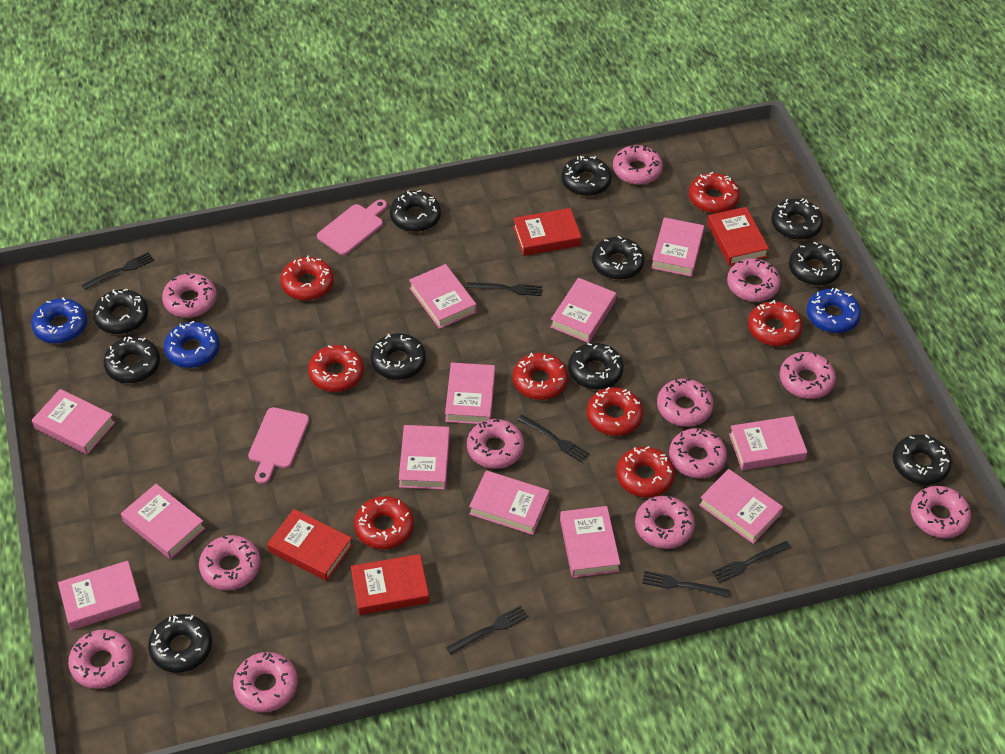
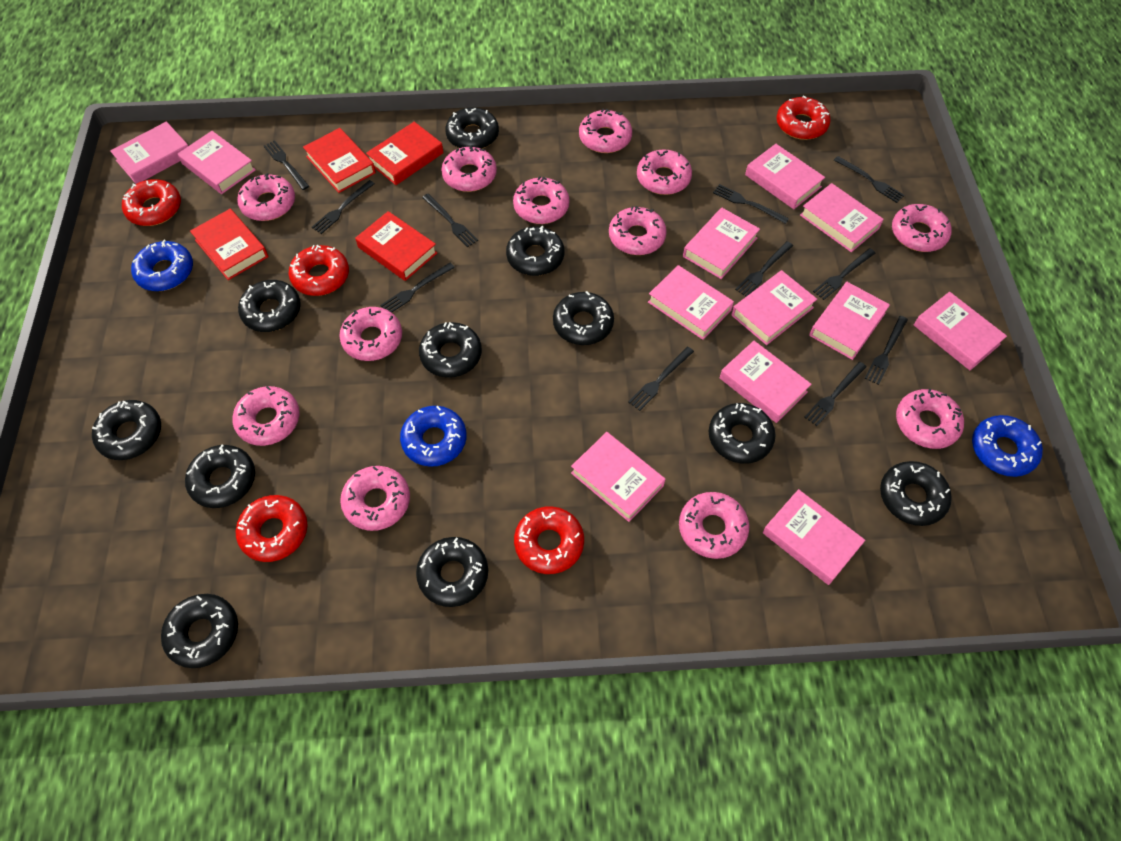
black fork: 6 -> 11
pink cutting board: 2 -> 0
red donut: 8 -> 5

